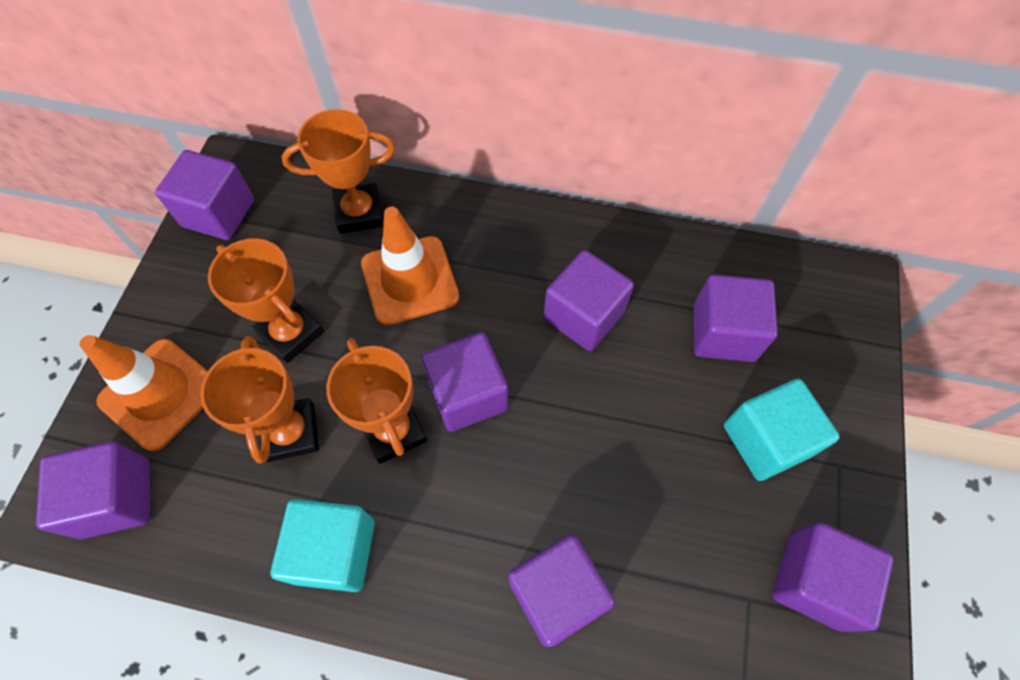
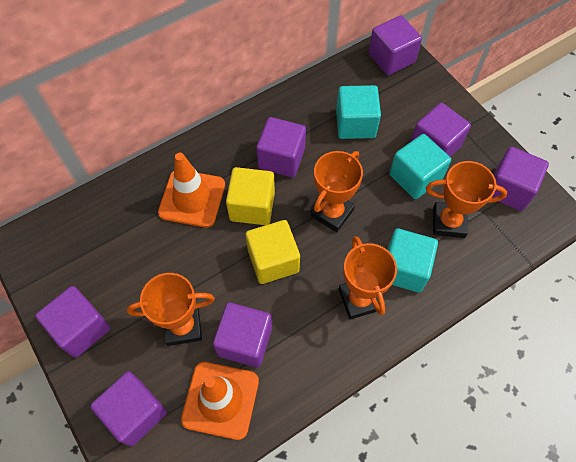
turquoise cube: 2 -> 3
yellow cube: 0 -> 2

